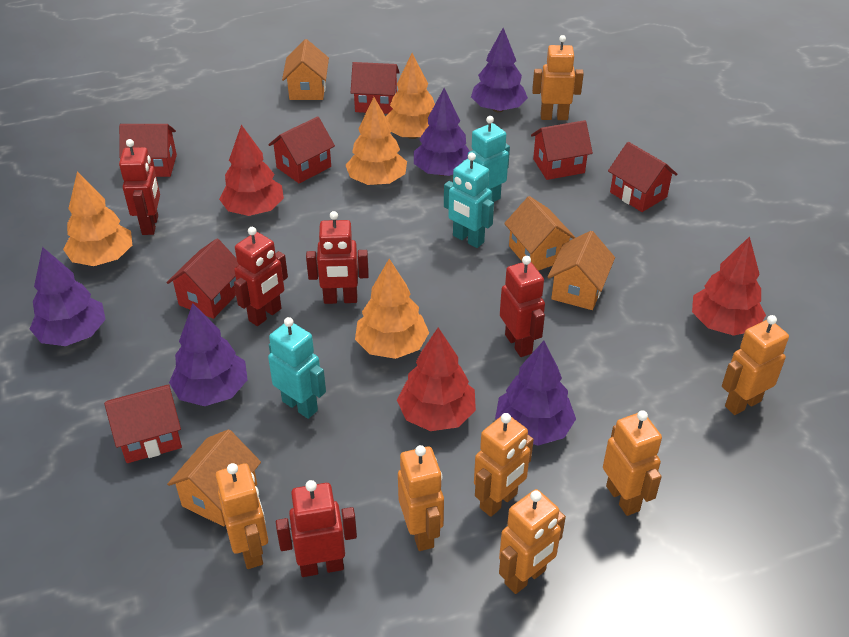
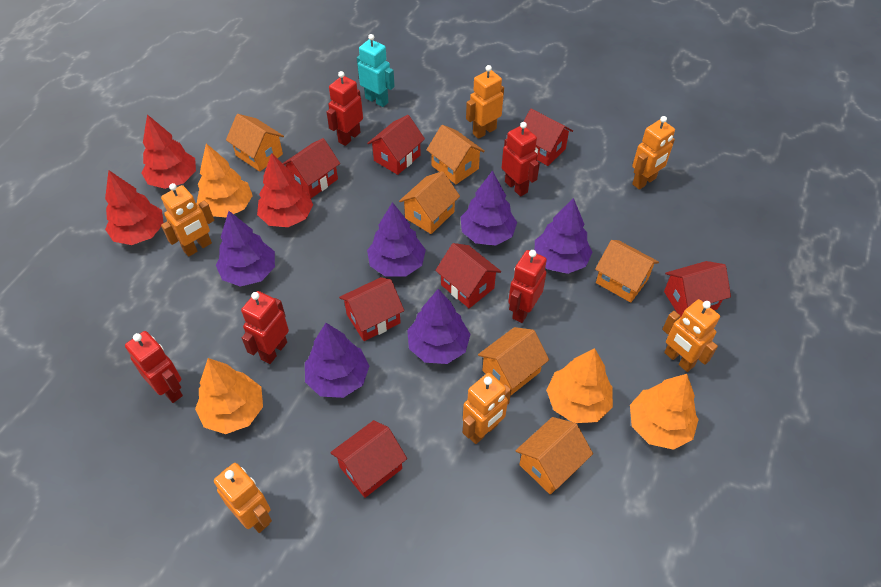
orange house: 4 -> 6
orange robot: 7 -> 6
purple tree: 5 -> 6
turquoise robot: 3 -> 1

